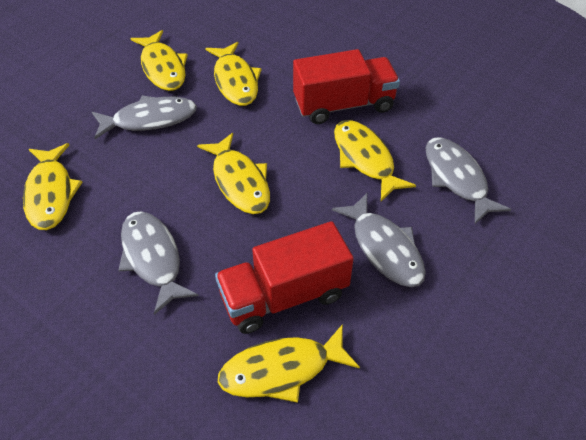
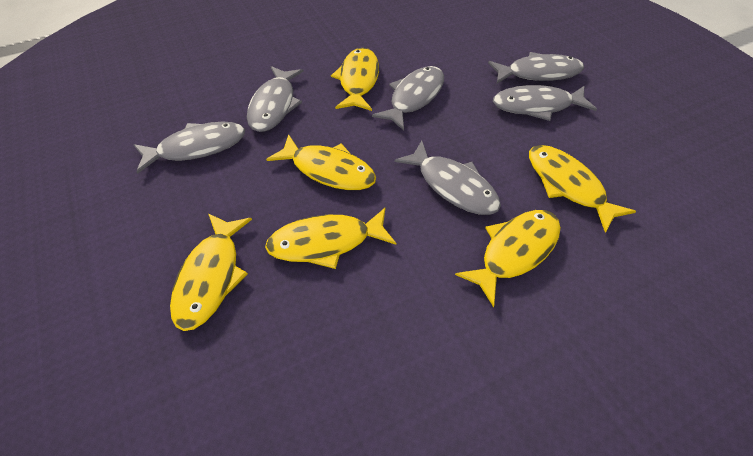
grey fish: 4 -> 6
red truck: 2 -> 0

